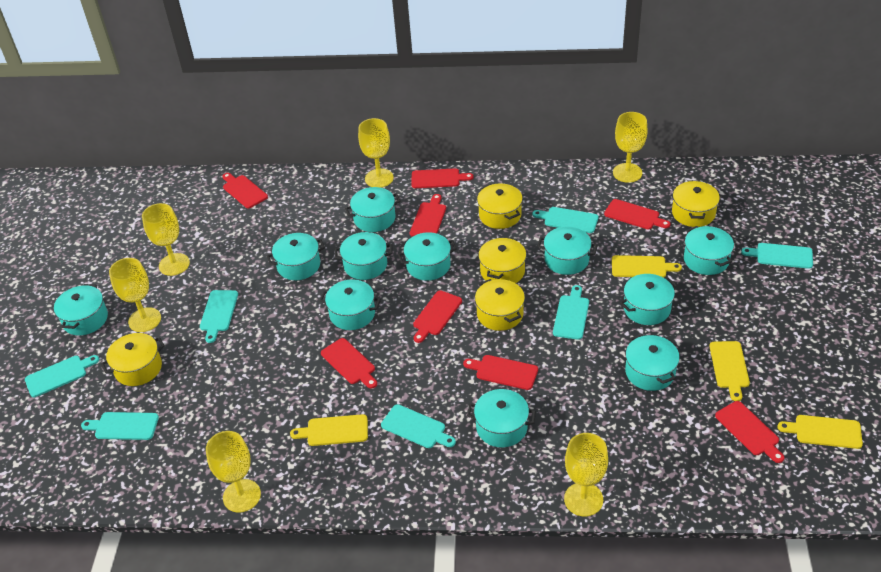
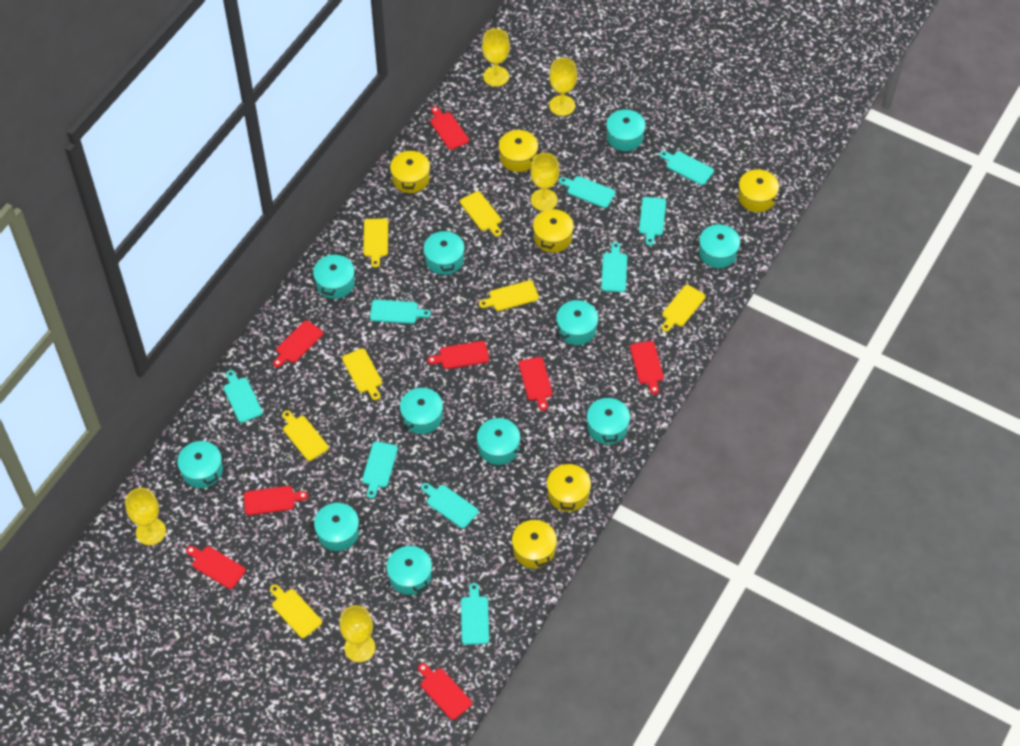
turquoise cutting board: 7 -> 9
yellow cutting board: 4 -> 7
yellow goblet: 6 -> 5
yellow pot: 5 -> 6

